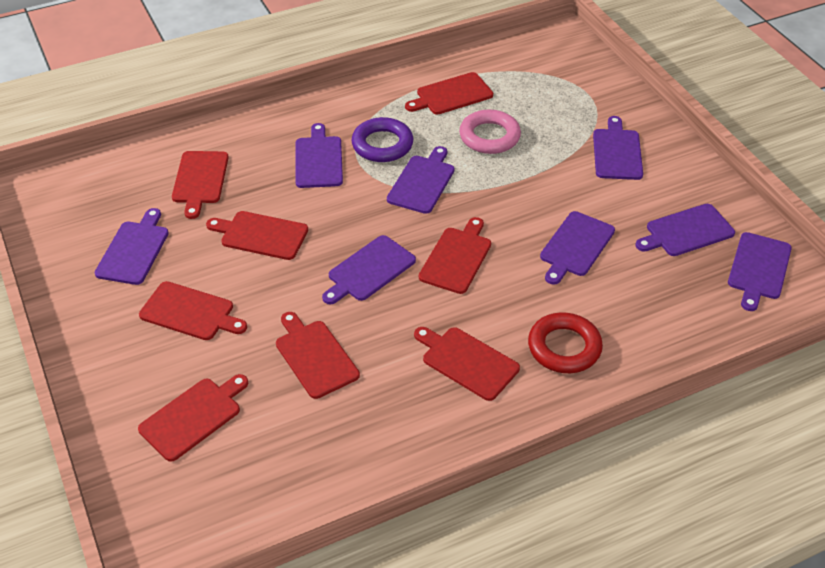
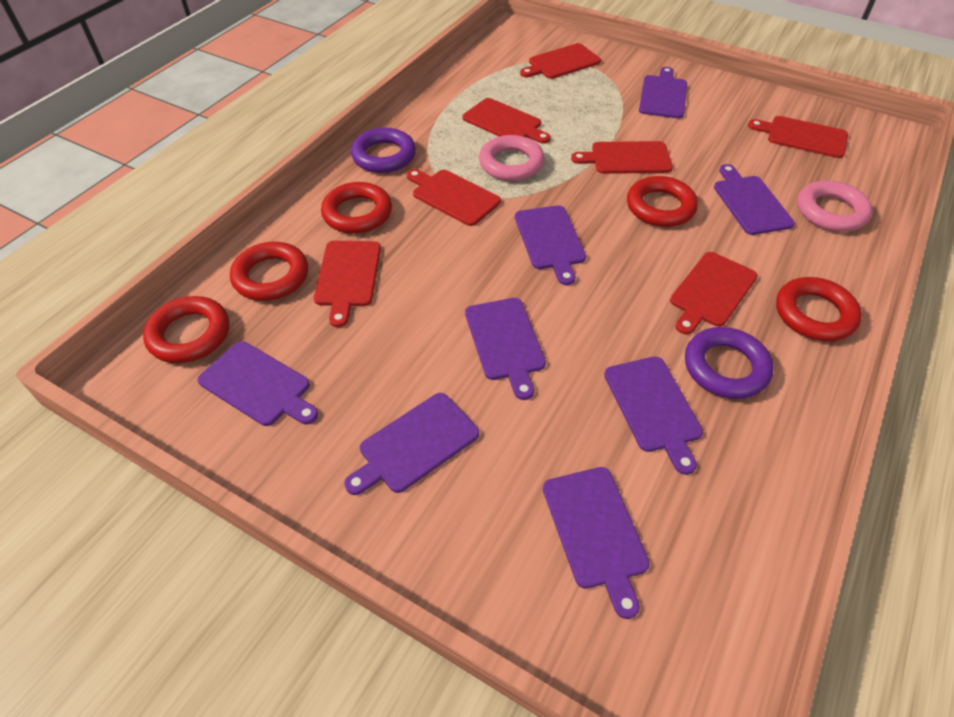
pink ring: 1 -> 2
purple ring: 1 -> 2
red cutting board: 8 -> 7
red ring: 1 -> 5

